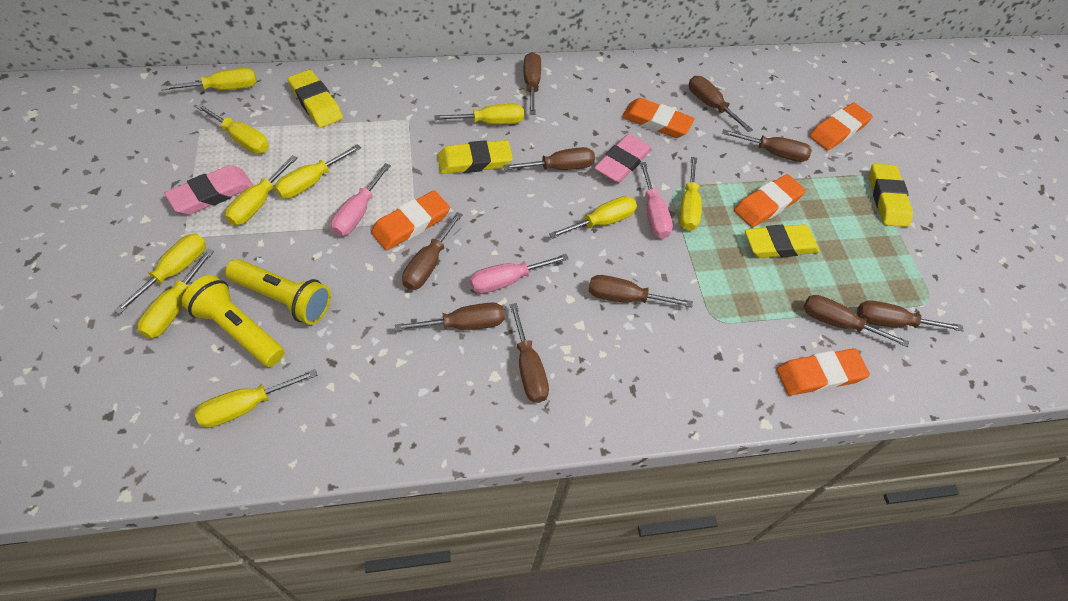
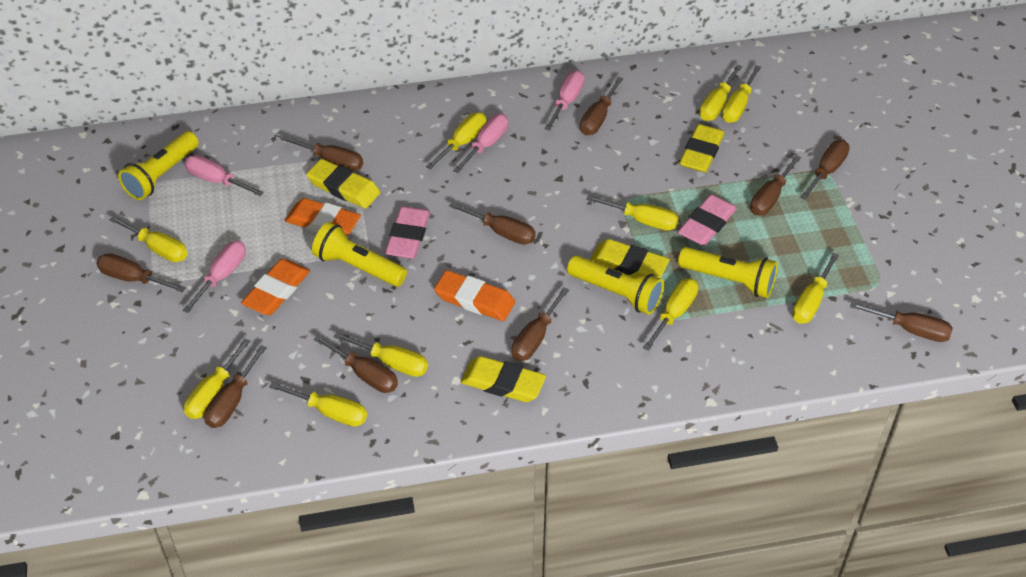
orange eraser: 5 -> 3
pink screwdriver: 3 -> 4
yellow flashlight: 2 -> 4

